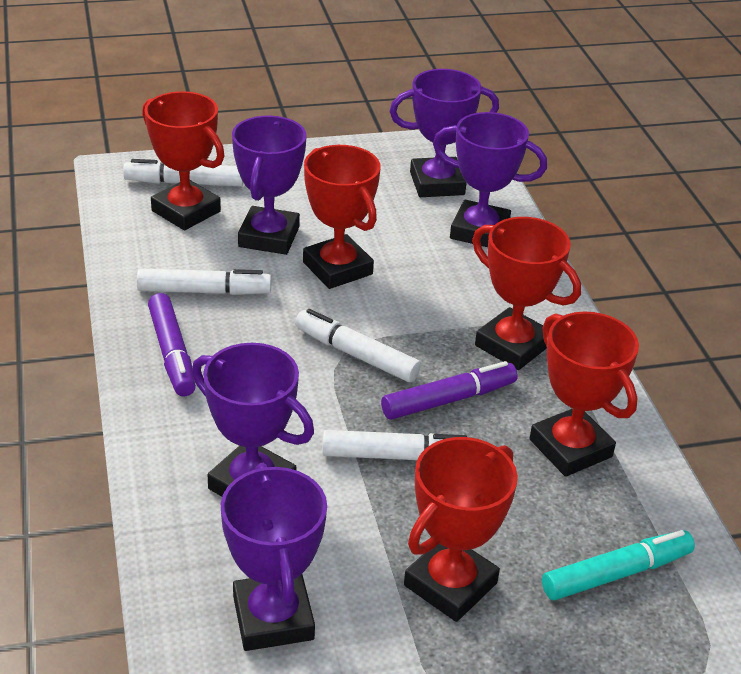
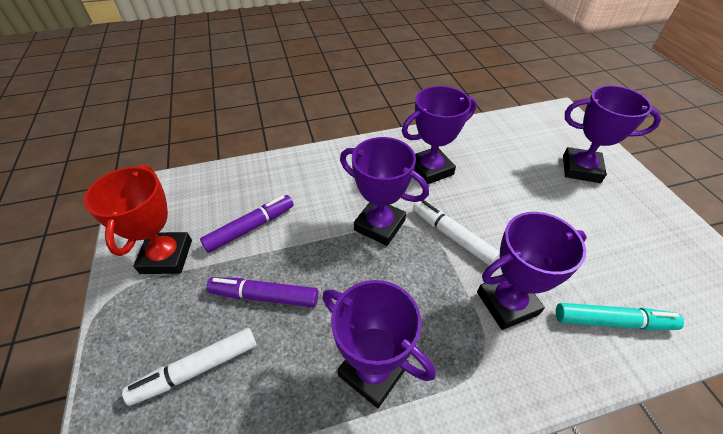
red trophy: 5 -> 1
white marker: 4 -> 2

